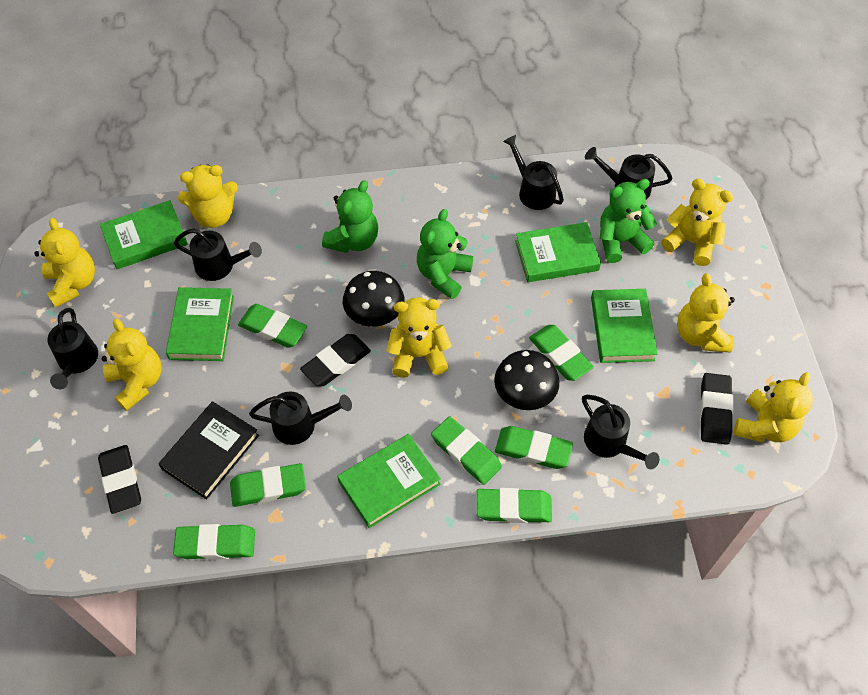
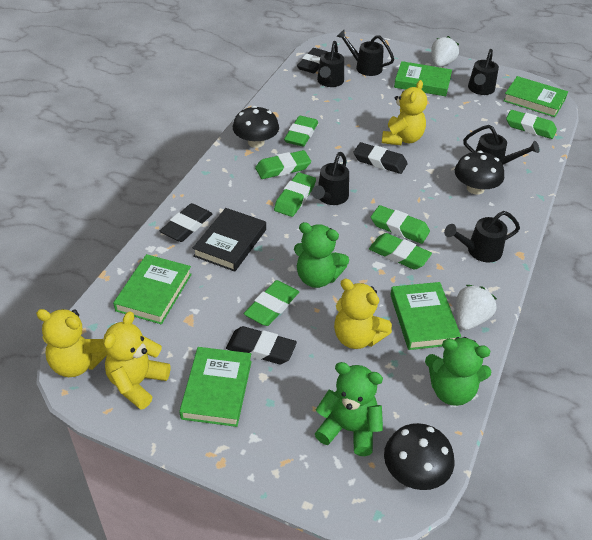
black eraser: 3 -> 4
black mushroom: 2 -> 3
white strawberry: 0 -> 2
yellow teddy bear: 7 -> 4

